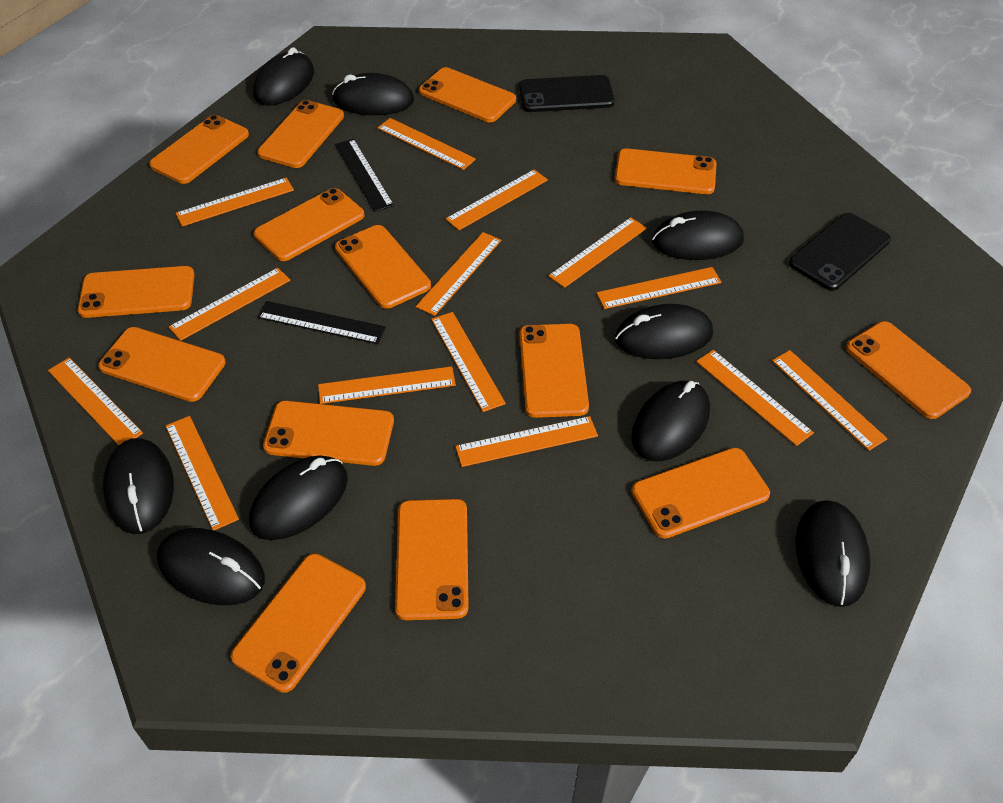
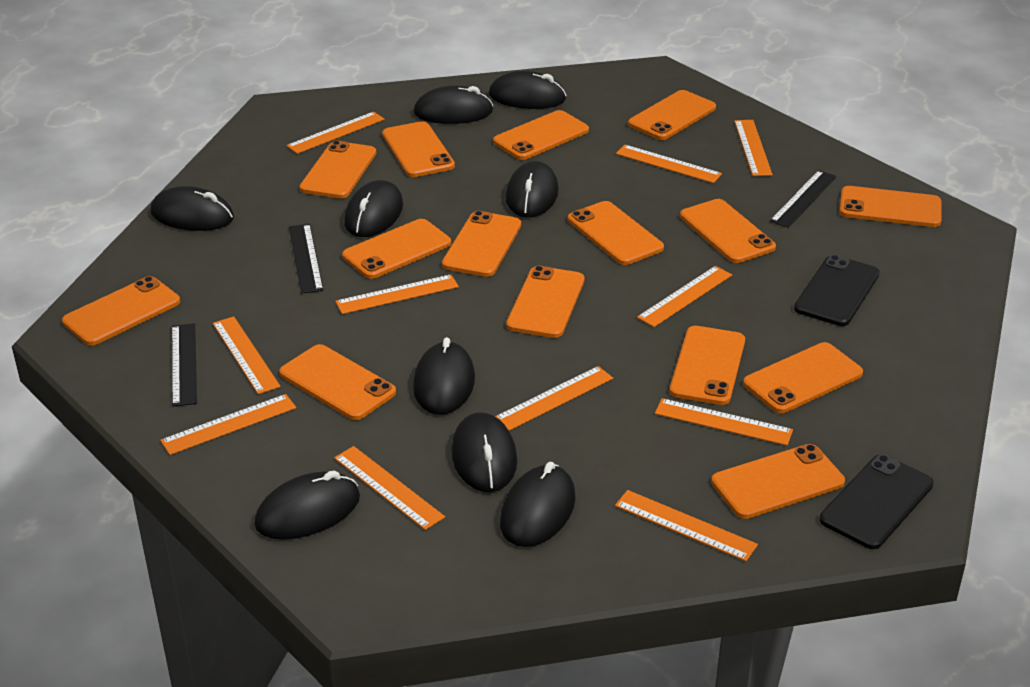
black ruler: 2 -> 3
orange phone: 14 -> 15
orange ruler: 14 -> 11

